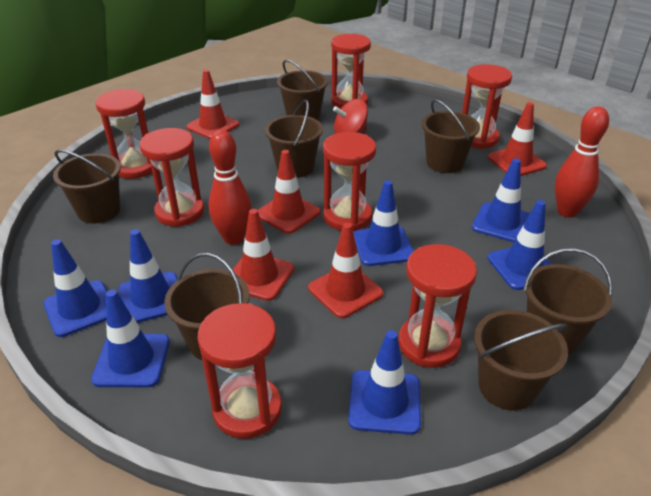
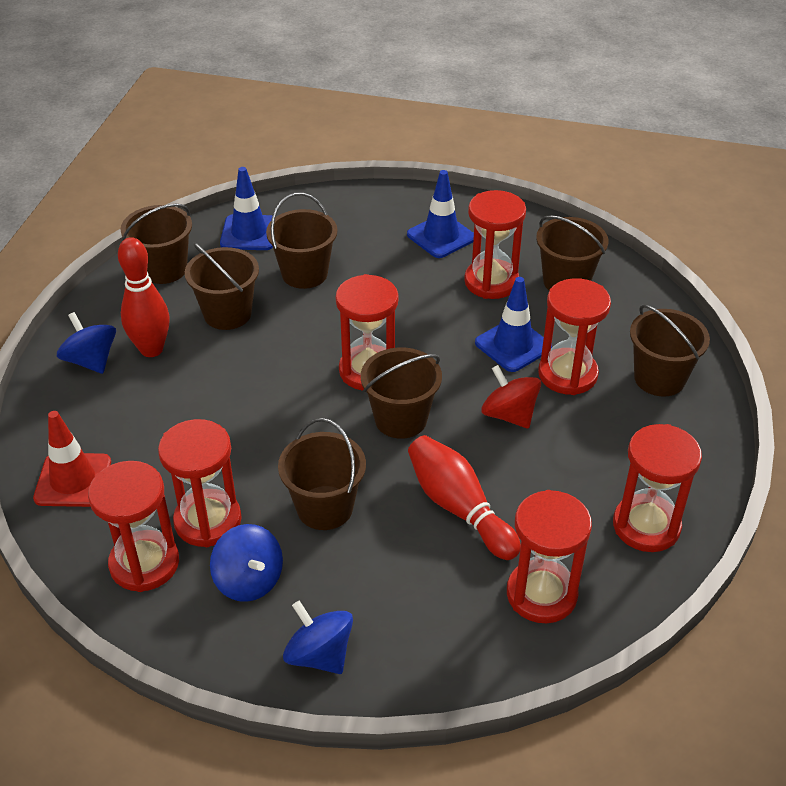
blue spinning top: 0 -> 3
blue traffic cone: 7 -> 3
red traffic cone: 5 -> 1

